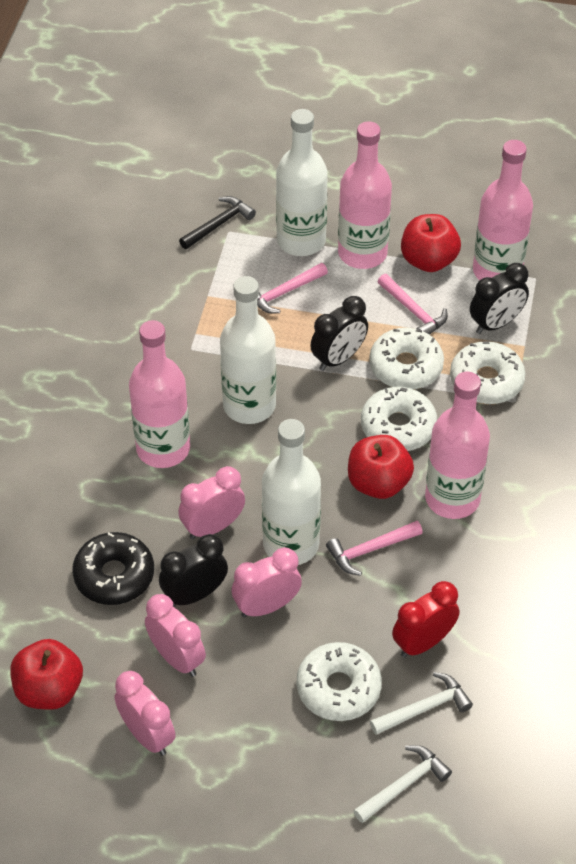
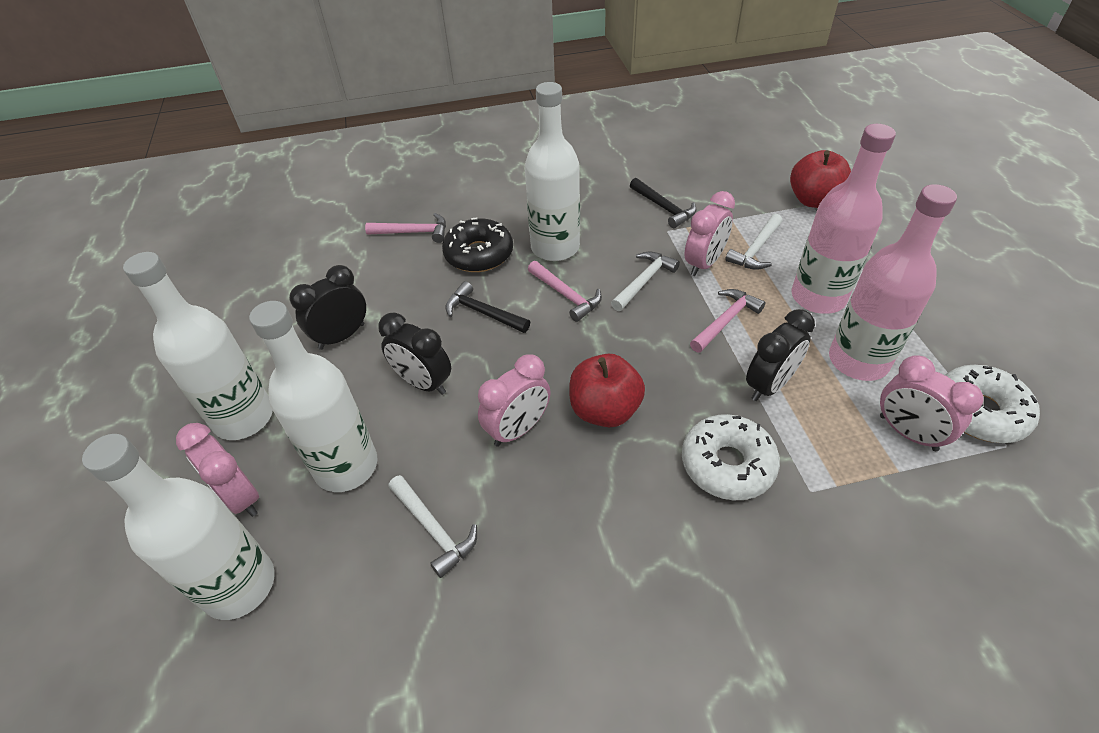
black hammer: 1 -> 2
pink bottle: 4 -> 2
red apple: 3 -> 2
red clock: 1 -> 0
white bottle: 3 -> 4
white donut: 4 -> 2
white hammer: 2 -> 3

